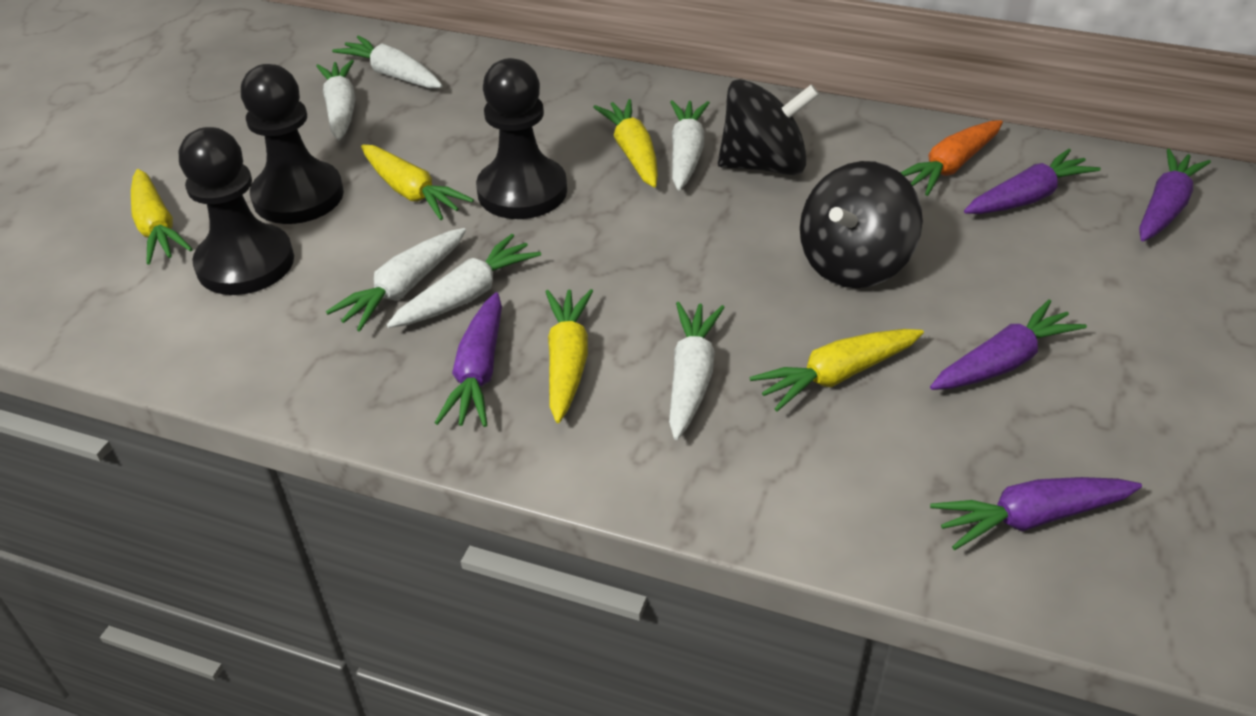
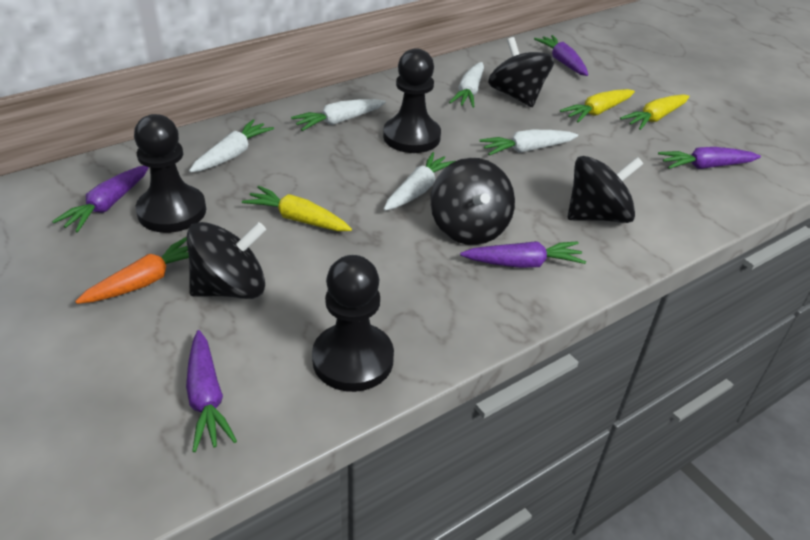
black spinning top: 2 -> 4
white carrot: 6 -> 5
yellow carrot: 5 -> 3

